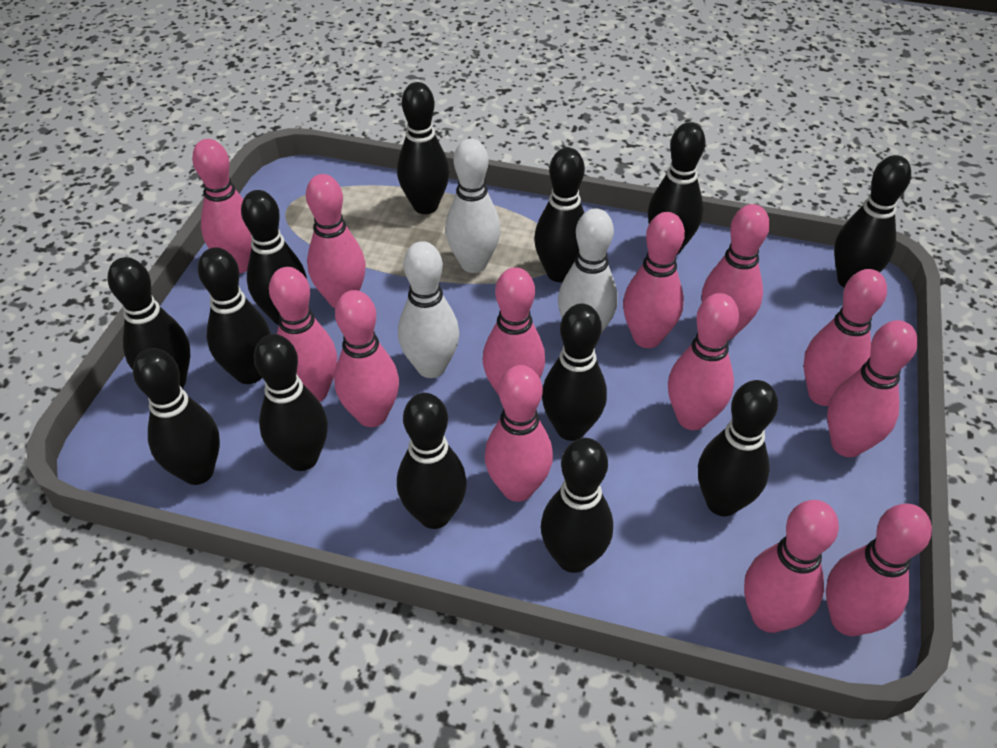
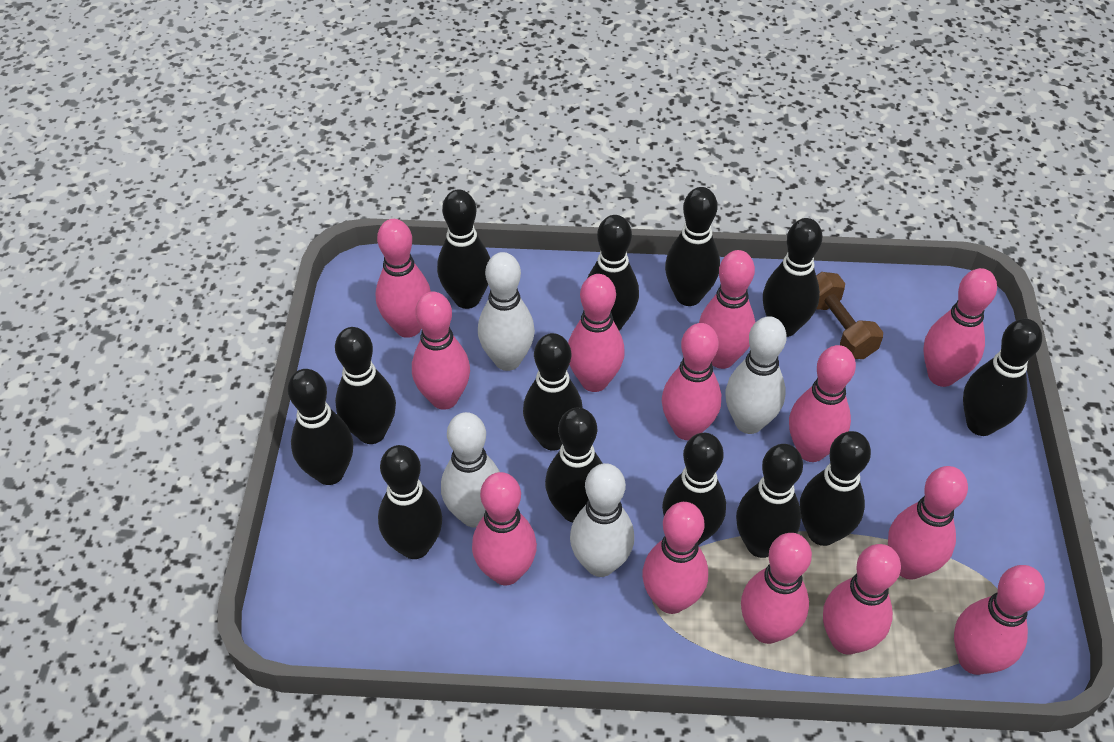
brown dumbbell: 0 -> 1
white bowling pin: 3 -> 4

